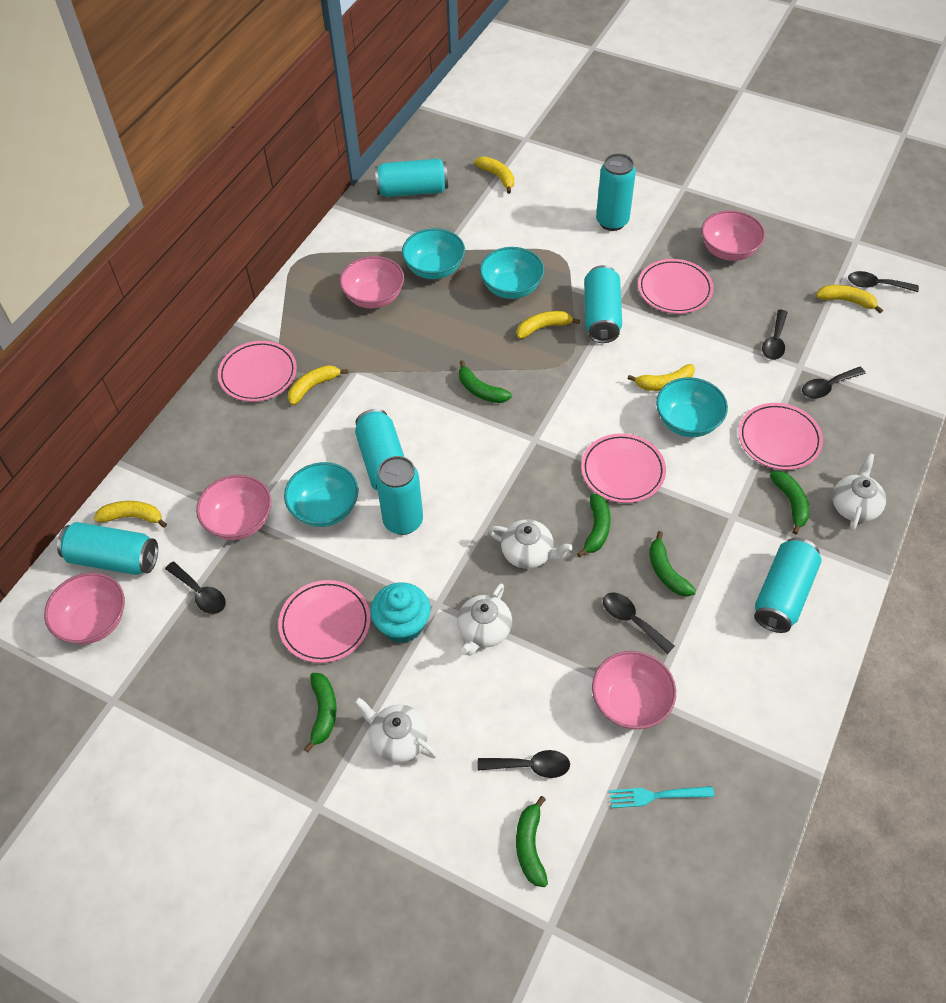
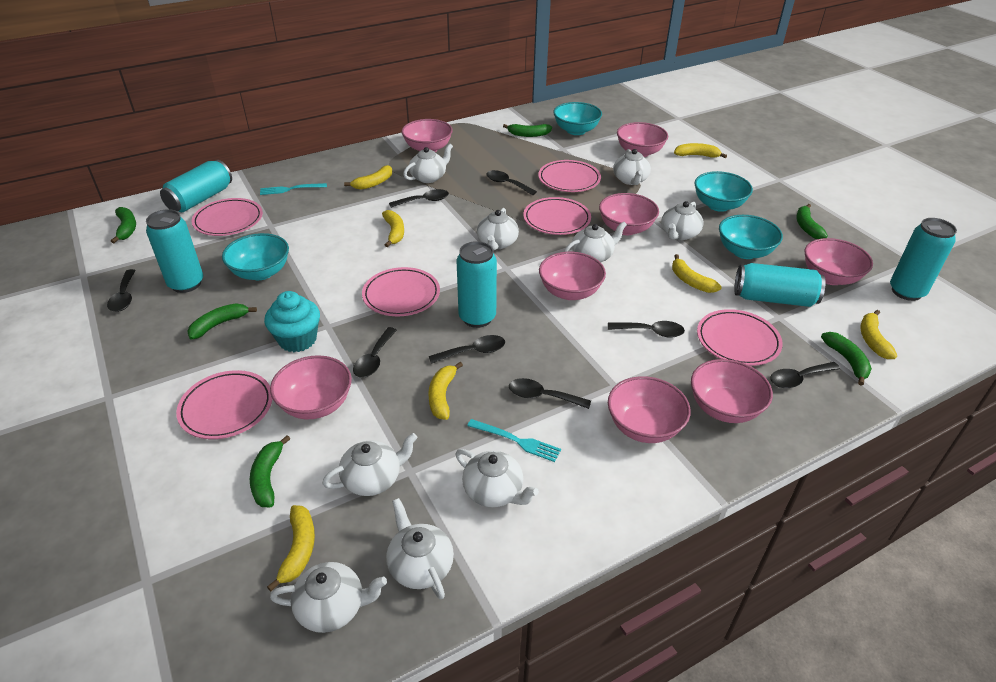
black spoon: 6 -> 8
pink bowl: 5 -> 8
pink plate: 5 -> 6
turquoise can: 7 -> 5
turquoise fork: 1 -> 2
white teapot: 4 -> 9
yellow banana: 6 -> 7

